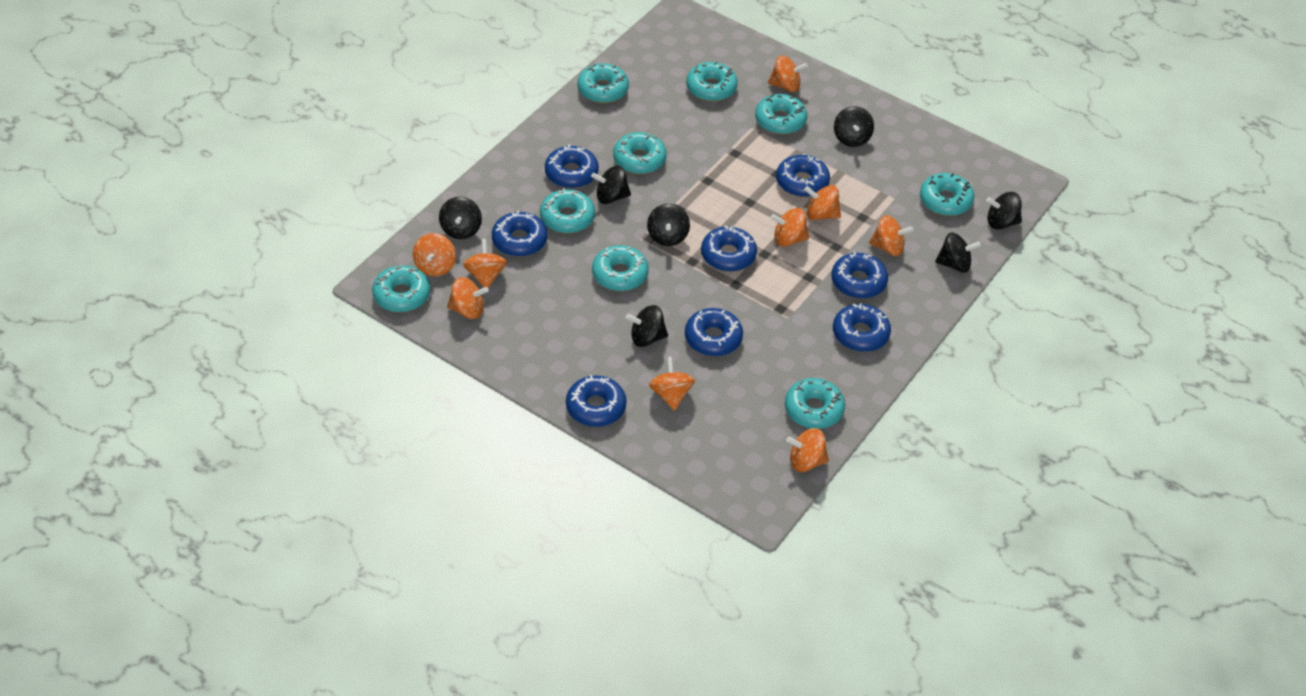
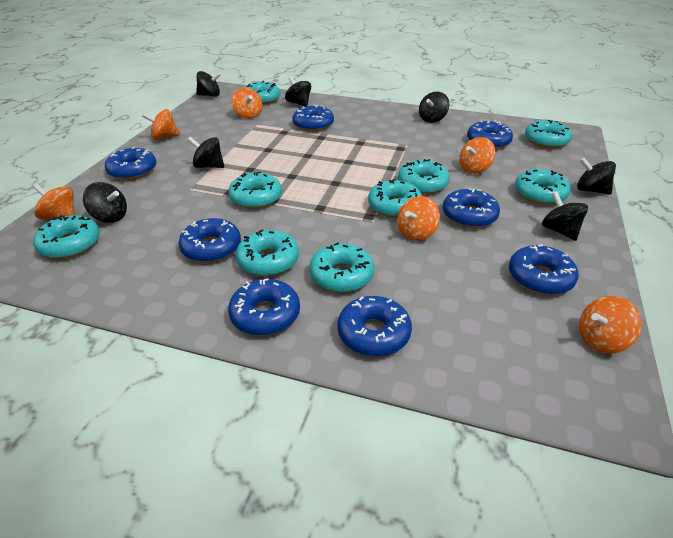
orange spinning top: 9 -> 6

